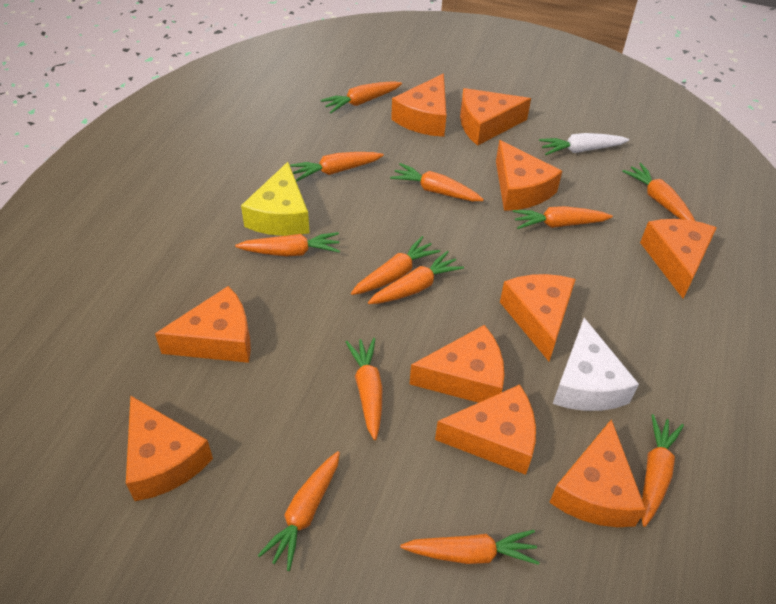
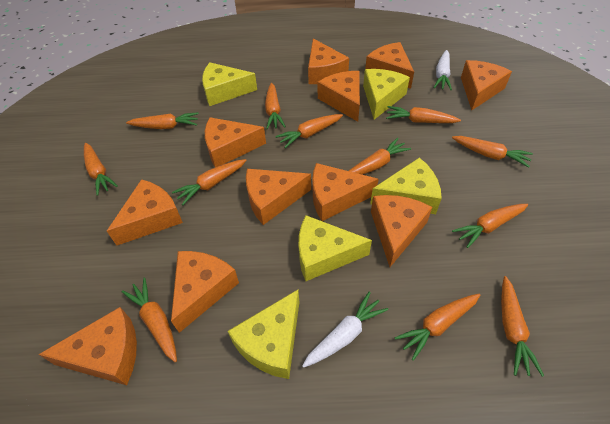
orange cheese: 10 -> 11
white carrot: 1 -> 2
white cheese: 1 -> 0
yellow cheese: 1 -> 5

